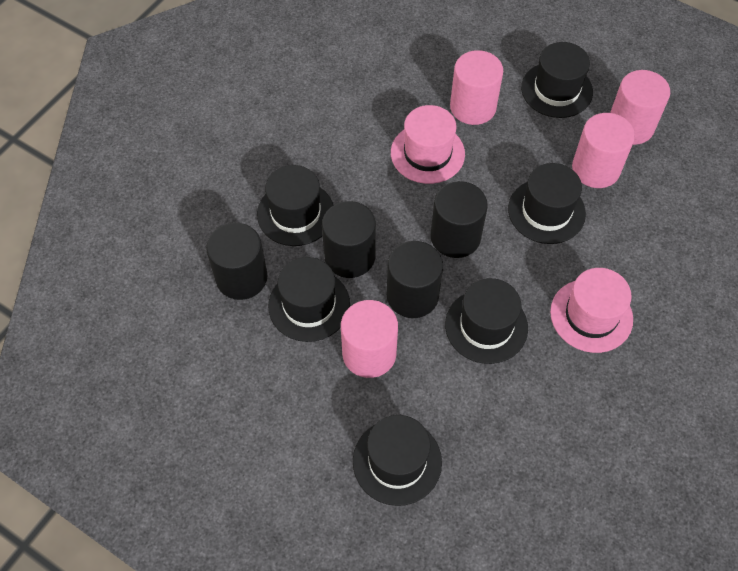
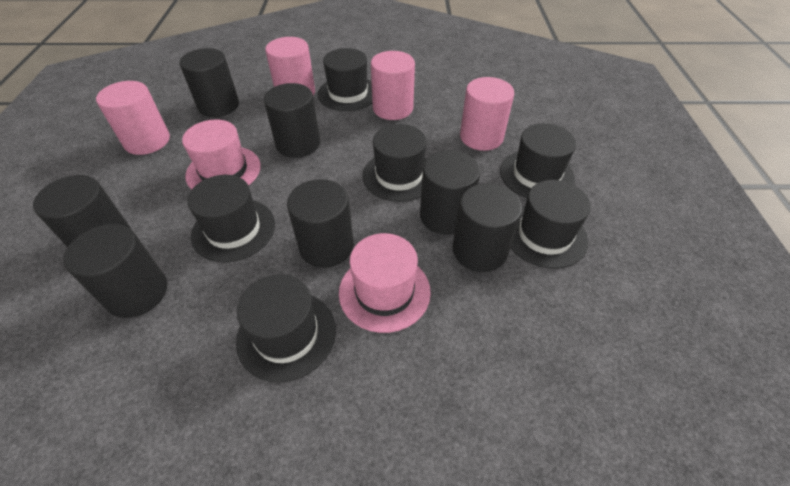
black cylinder: 4 -> 7

